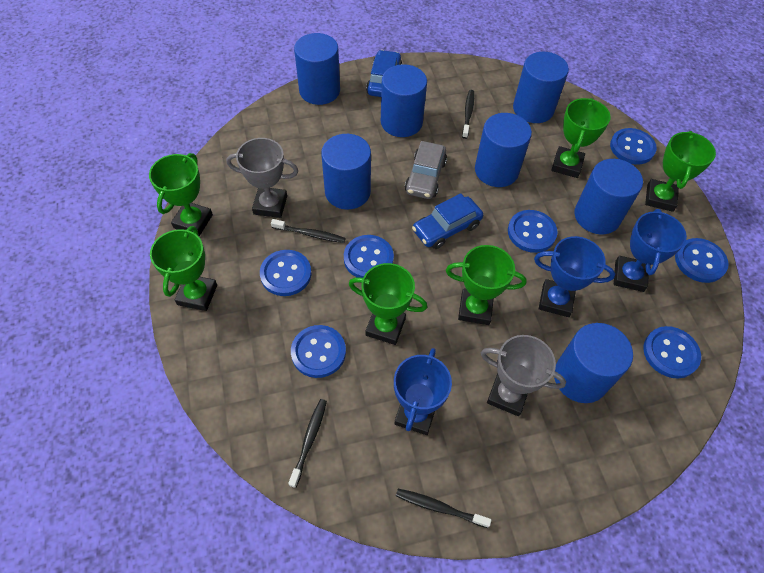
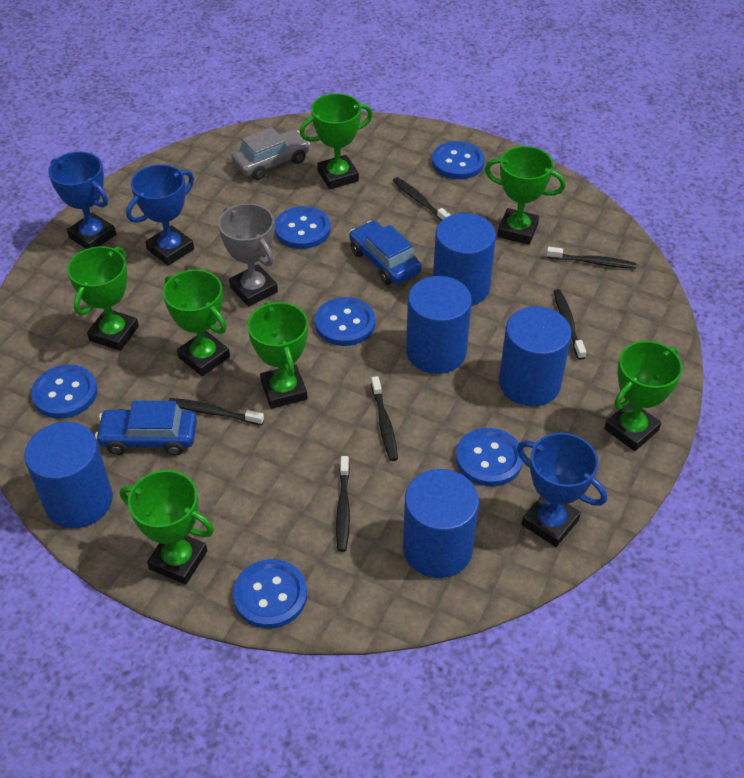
black toothbrush: 4 -> 6
blue button: 7 -> 6
blue cylinder: 7 -> 5
green trophy: 6 -> 7
grey trophy: 2 -> 1

